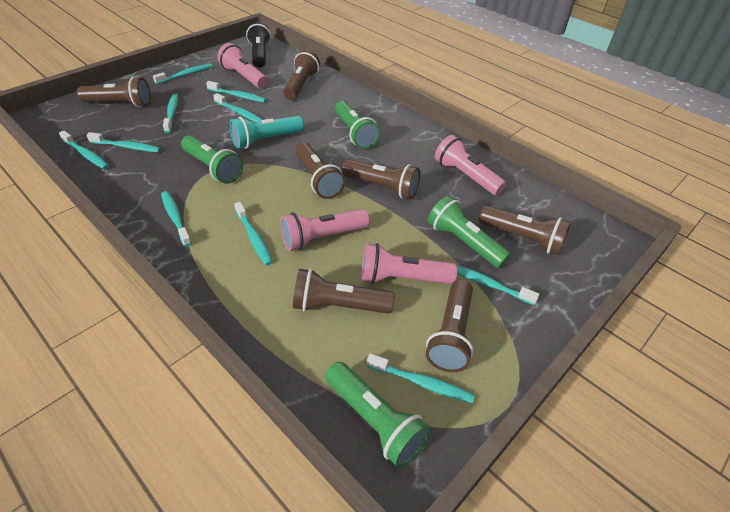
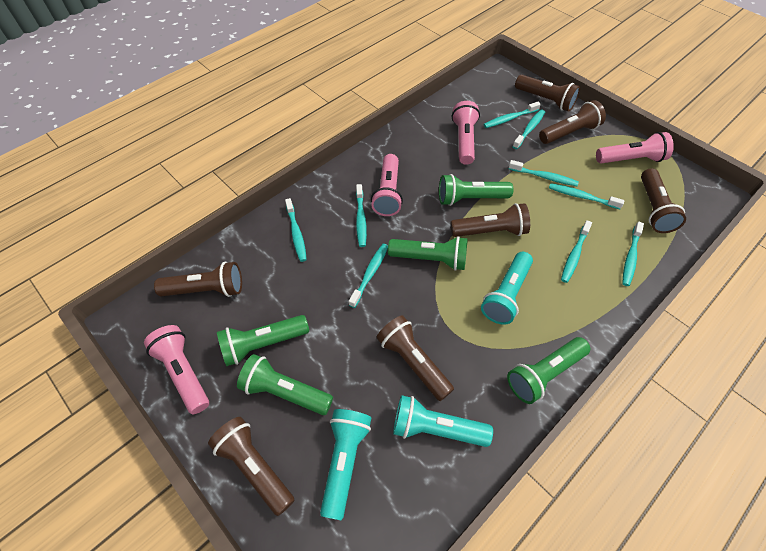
black flashlight: 1 -> 0
green flashlight: 4 -> 5
turquoise flashlight: 1 -> 3
turquoise toothbrush: 10 -> 9

